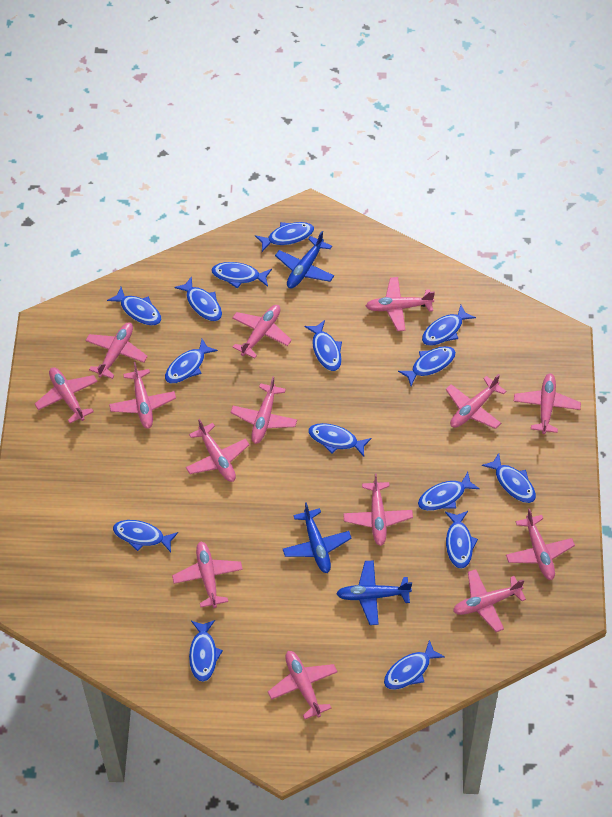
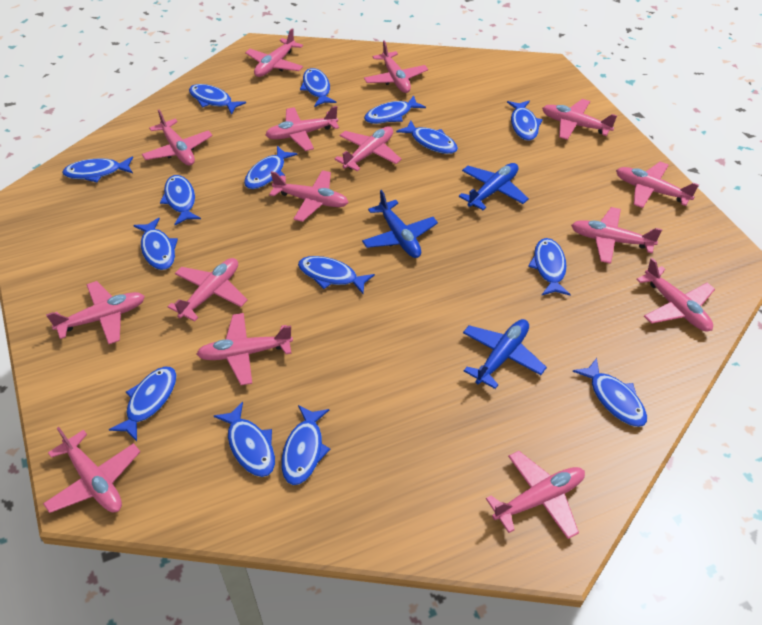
pink plane: 14 -> 15

